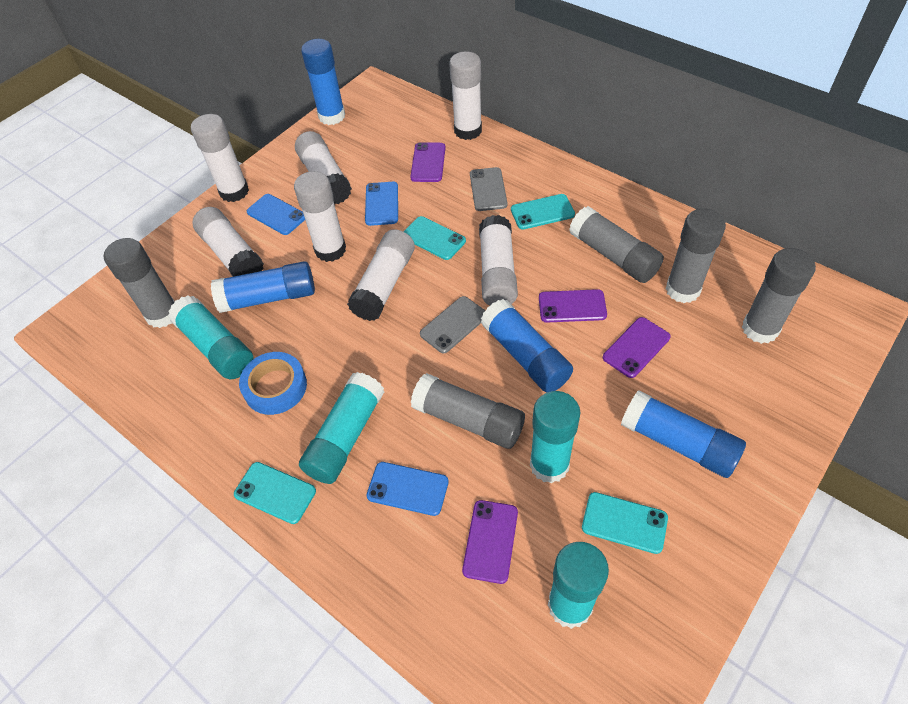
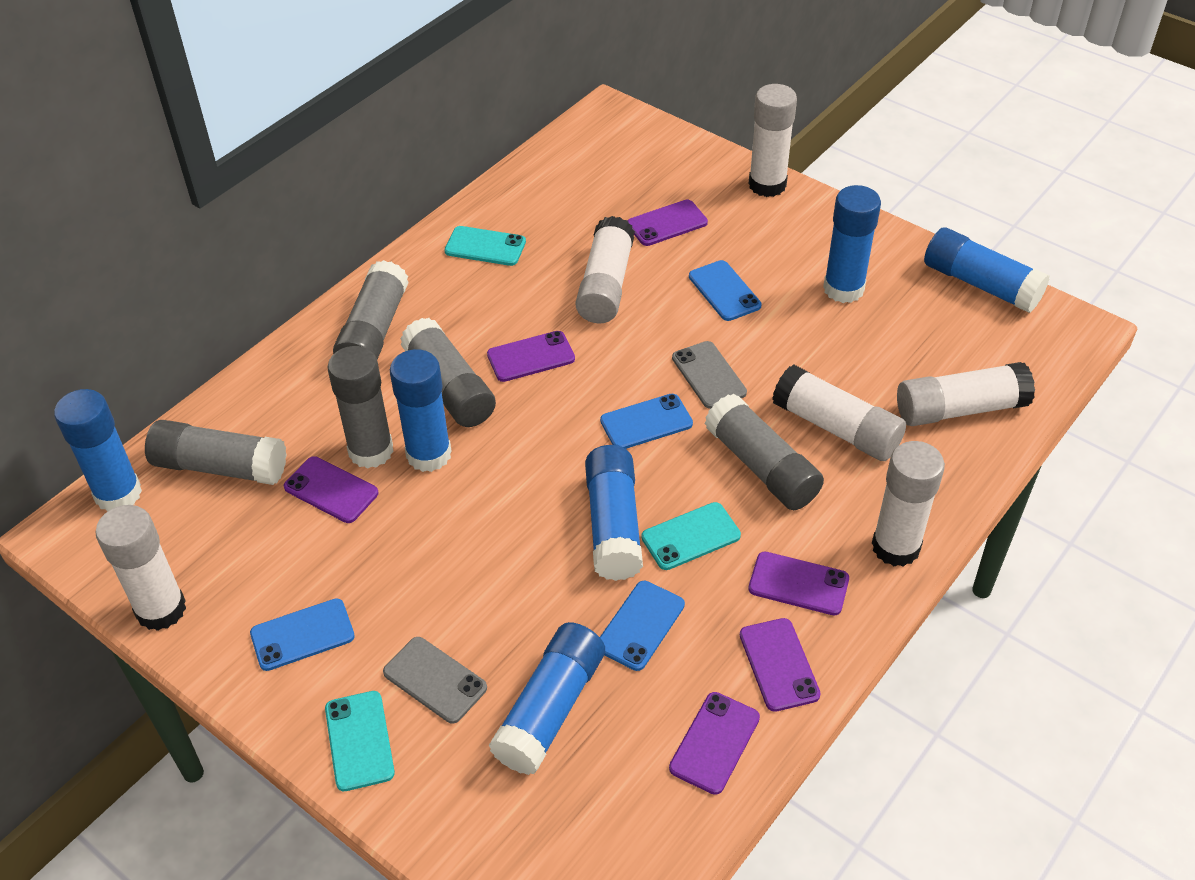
blue glue stick: 4 -> 6
blue phone: 3 -> 4
blue tape: 1 -> 0
purple phone: 4 -> 6
turquoise glue stick: 4 -> 0
turquoise phone: 4 -> 3
white glue stick: 7 -> 6

